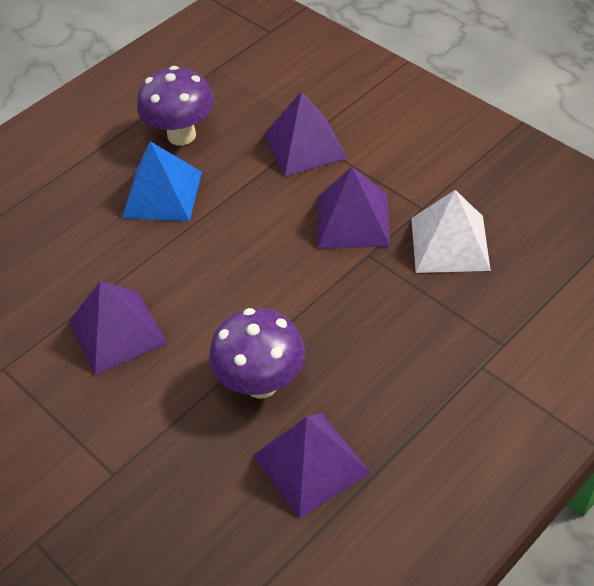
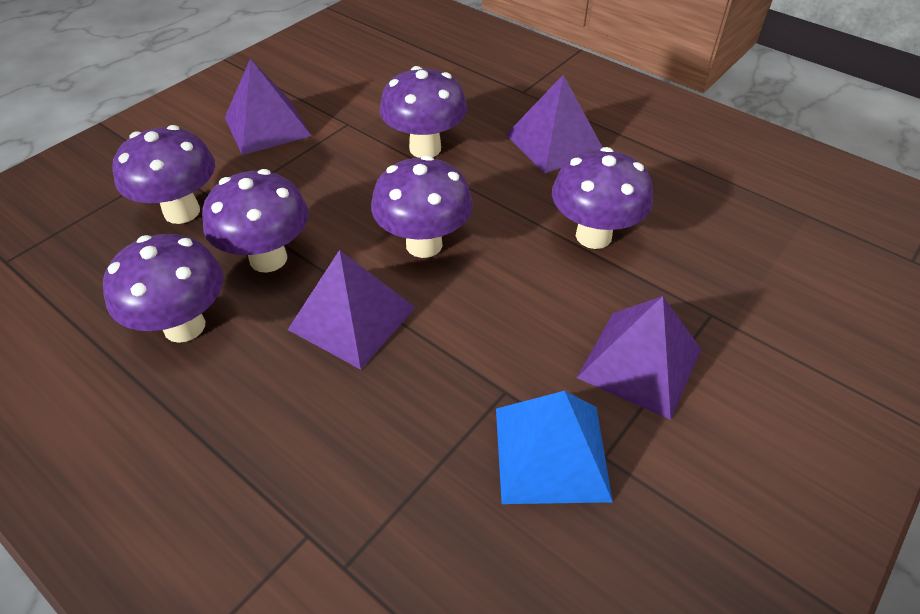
purple mushroom: 2 -> 6
white pyramid: 1 -> 0

